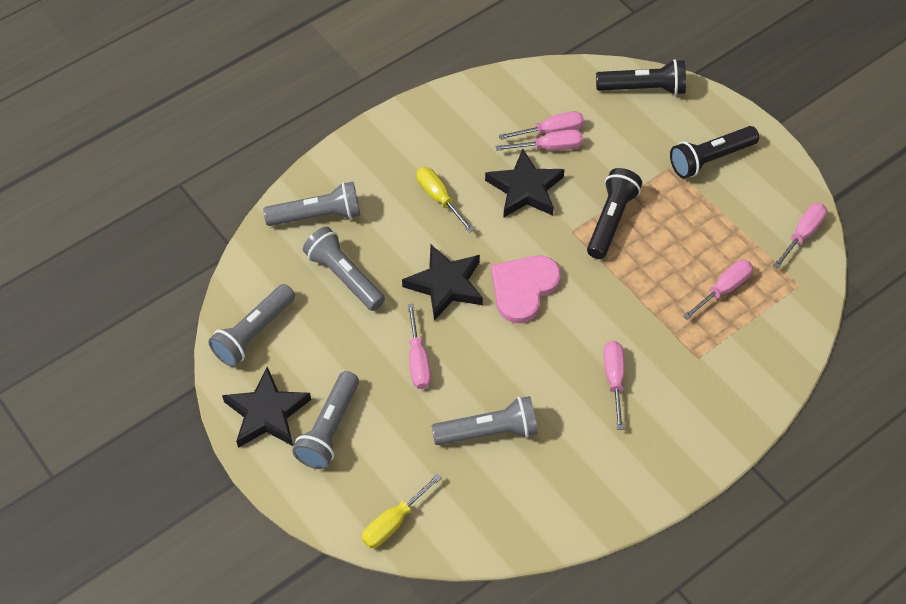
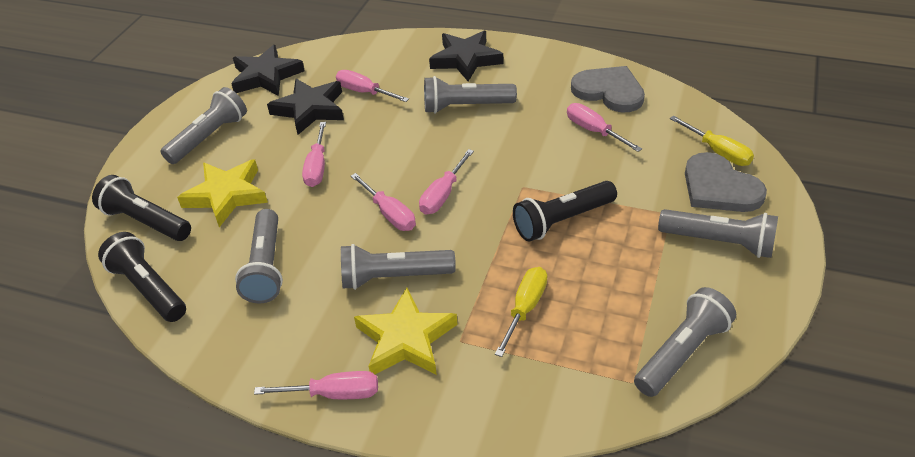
grey flashlight: 5 -> 6
grey heart: 0 -> 2
pink heart: 1 -> 0
yellow star: 0 -> 2

